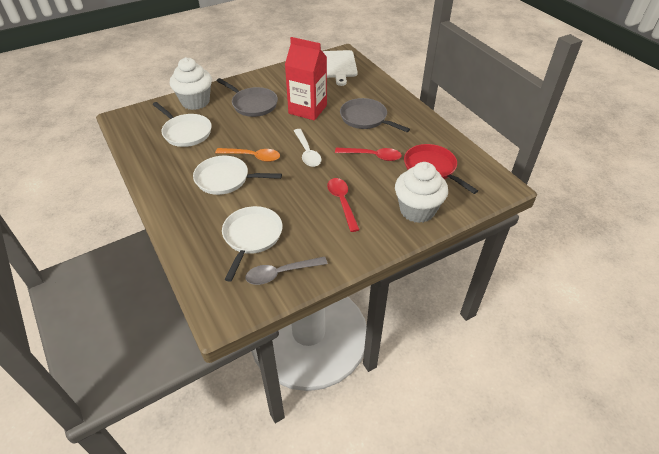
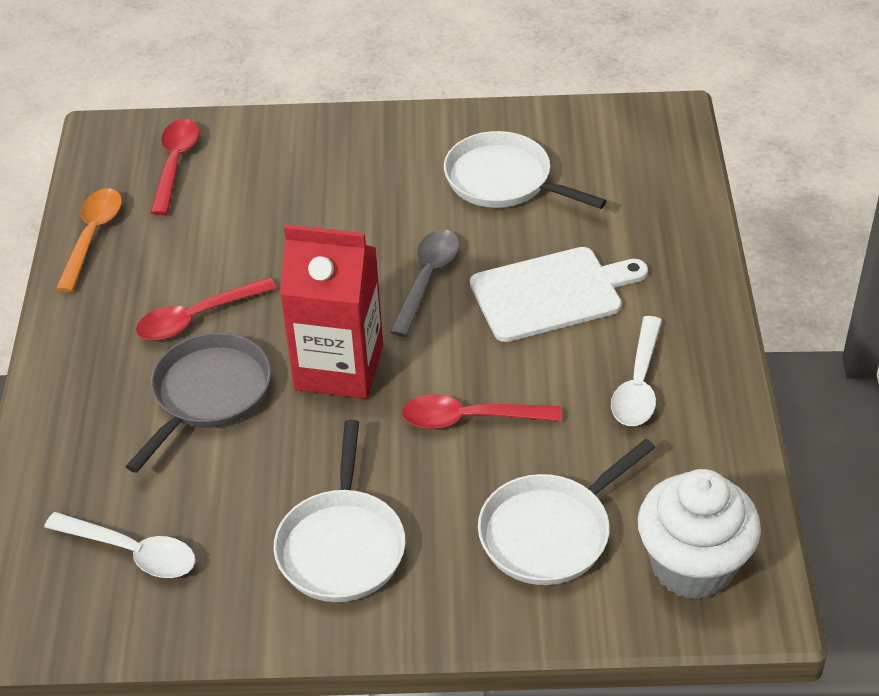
grey pan: 2 -> 1
red pan: 1 -> 0
red spoon: 2 -> 3
white cupcake: 2 -> 1
white spoon: 1 -> 2

